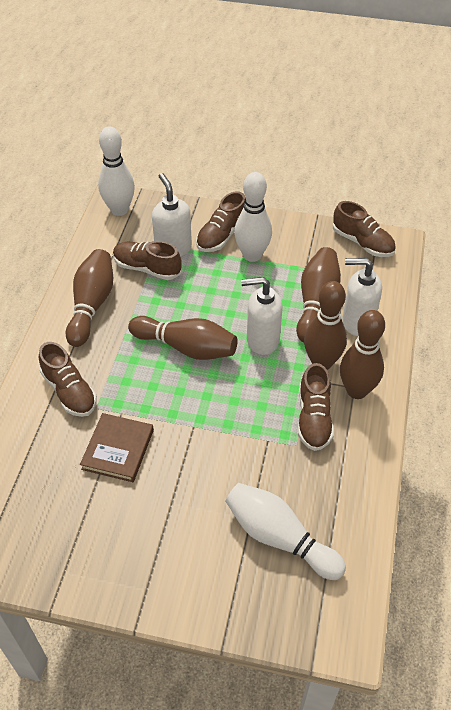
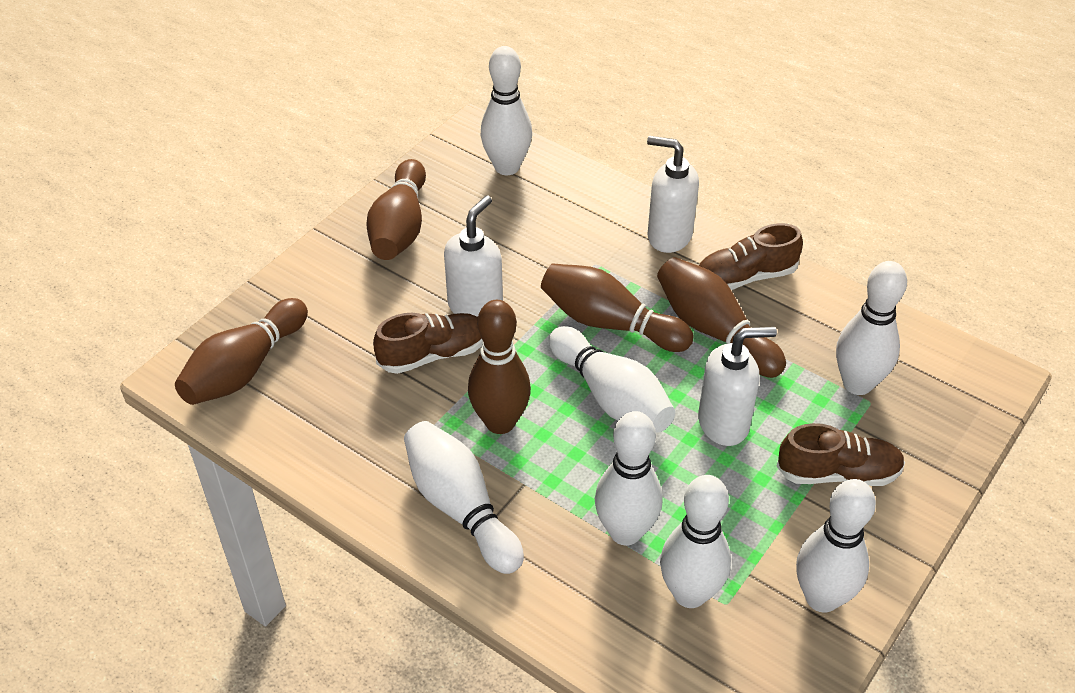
brown book: 1 -> 0
brown shoe: 5 -> 3
white bowling pin: 3 -> 7

